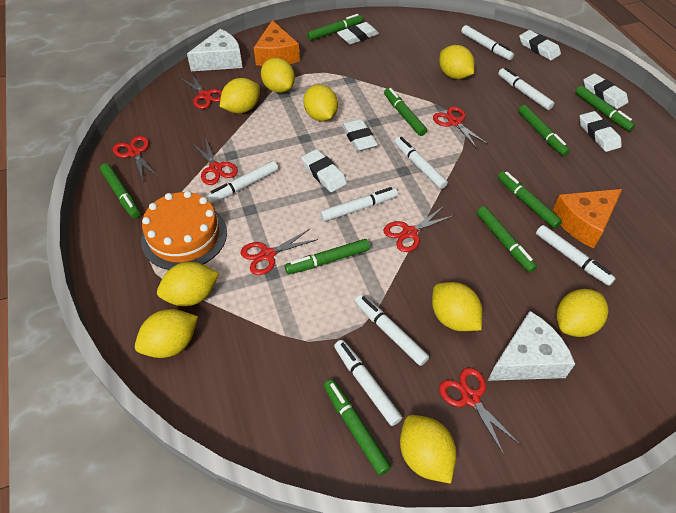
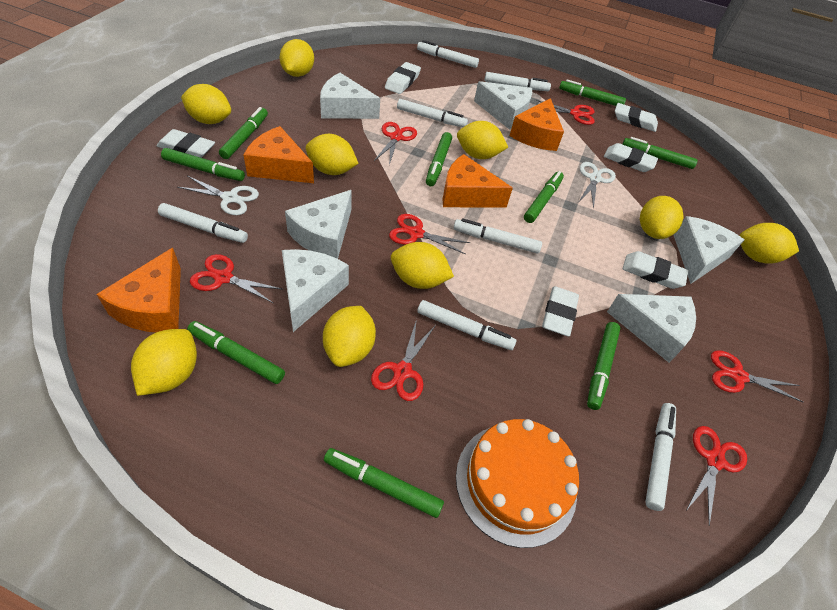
orange cheese: 2 -> 4
white cheese: 2 -> 6
white marker: 8 -> 7
white scissors: 0 -> 2

